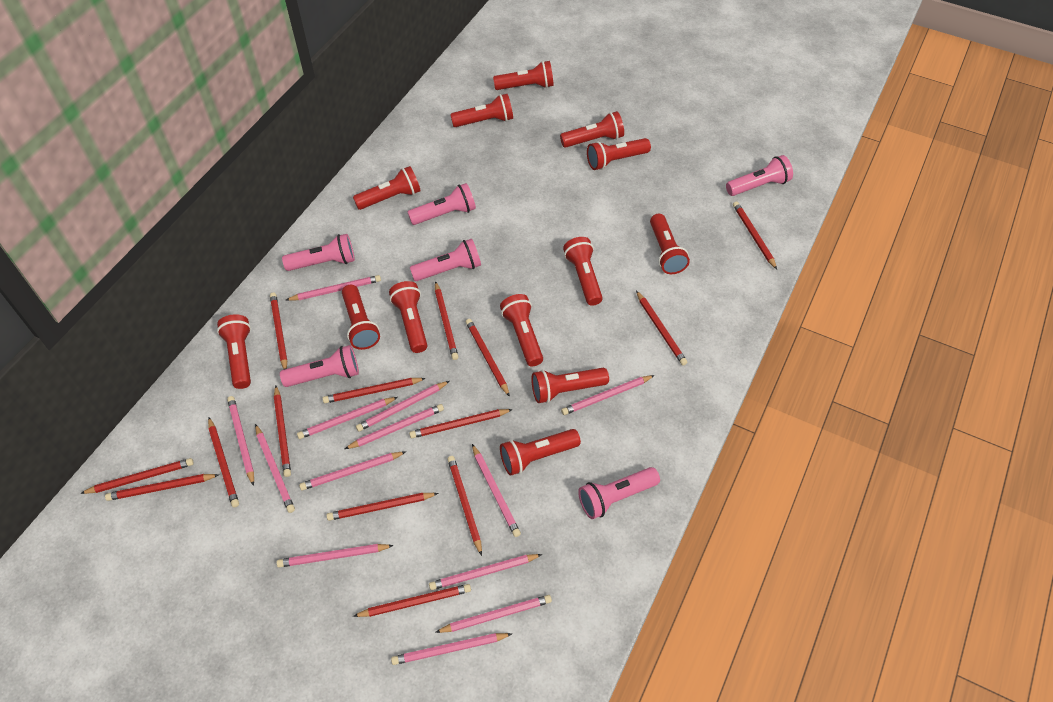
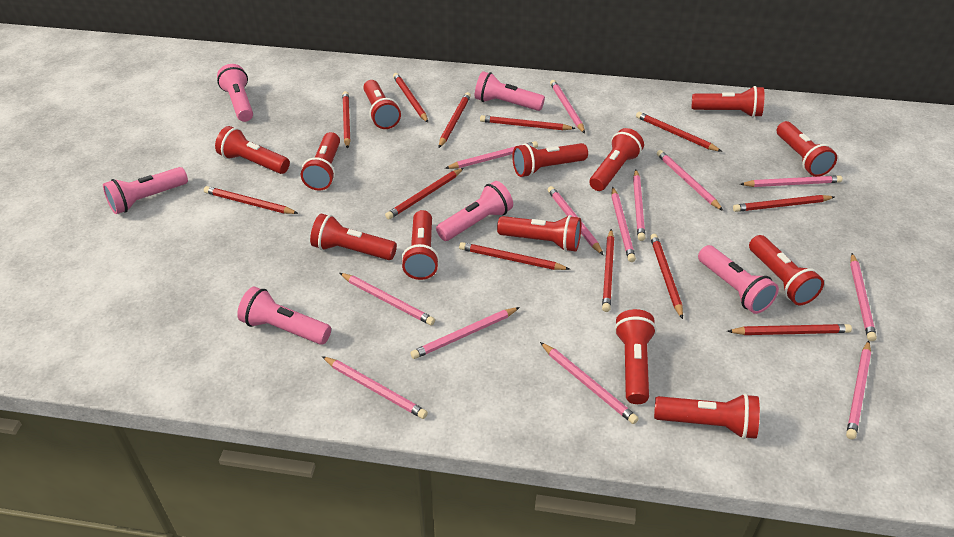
red pencil: 14 -> 12

